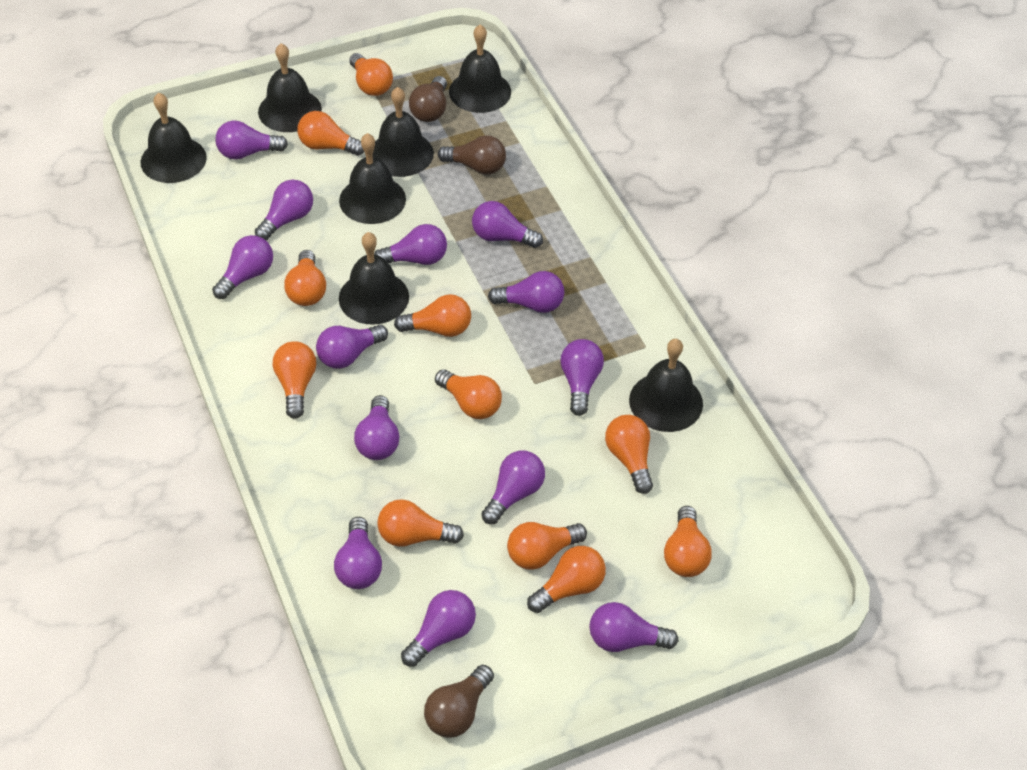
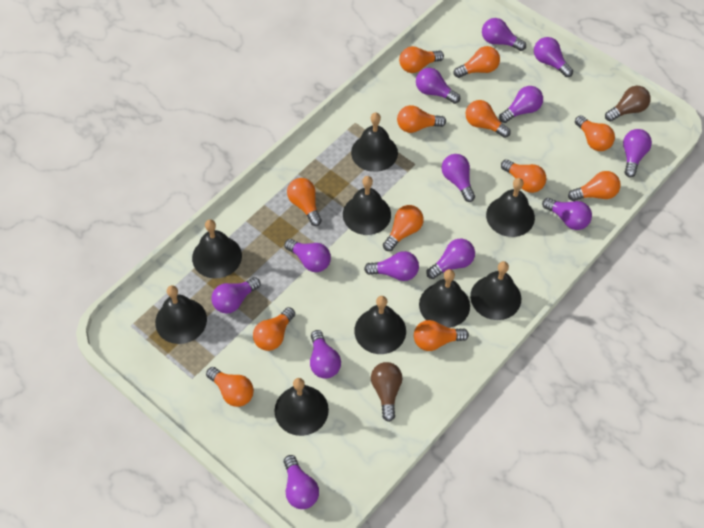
black bell: 7 -> 9
brown light bulb: 3 -> 2
orange light bulb: 11 -> 12

